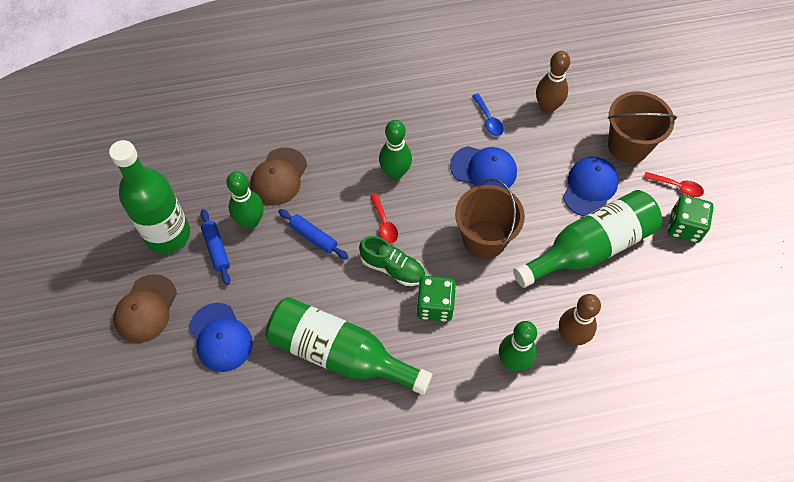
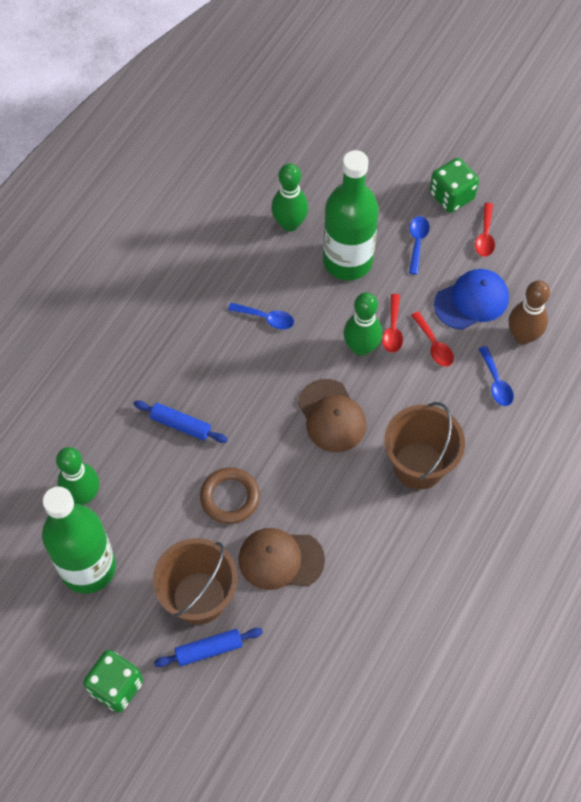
blue cap: 3 -> 1
blue spoon: 1 -> 3
brown bowling pin: 2 -> 1
brown ring: 0 -> 1
green bottle: 3 -> 2
green shoe: 1 -> 0
red spoon: 2 -> 3

